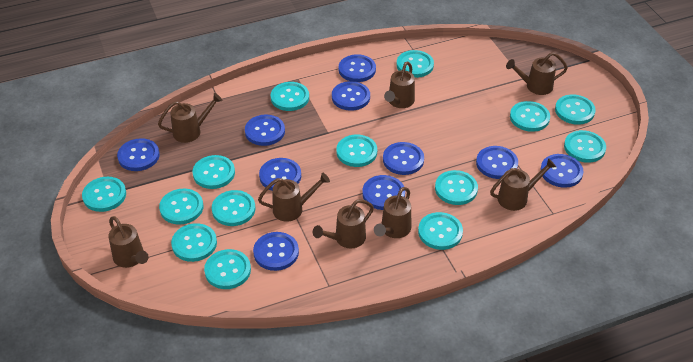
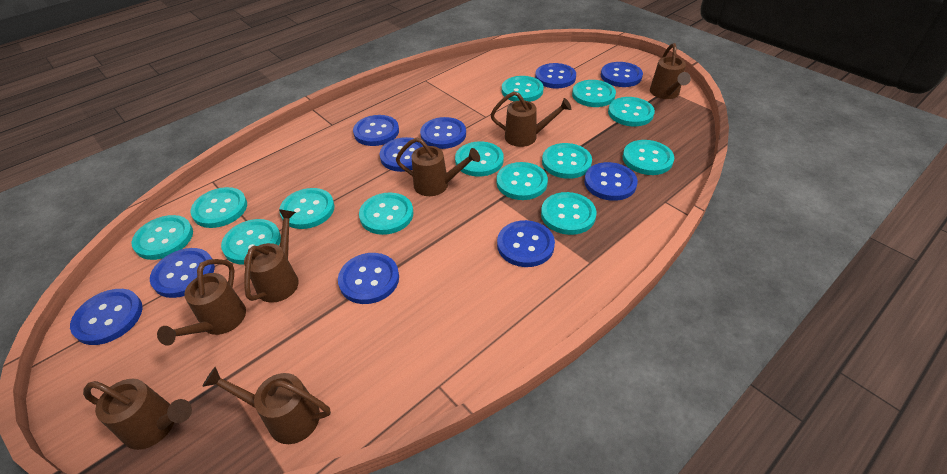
brown watering can: 8 -> 7
turquoise button: 14 -> 13

